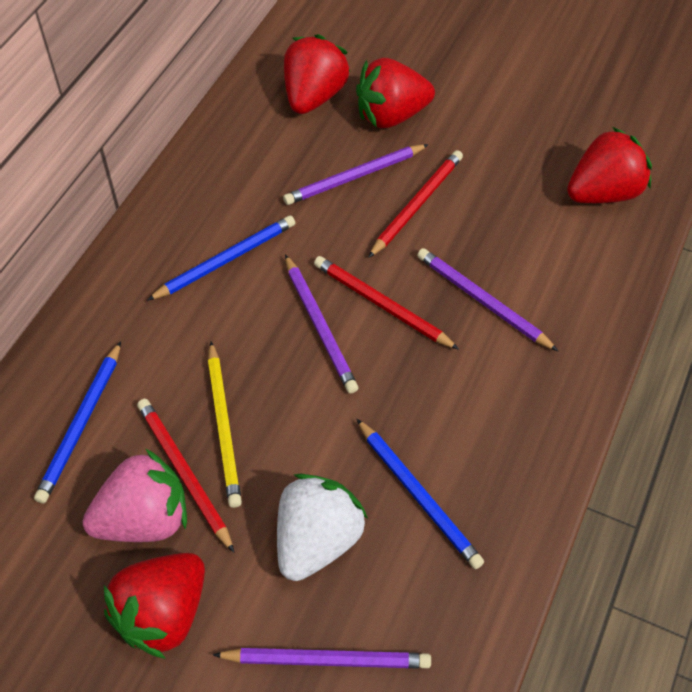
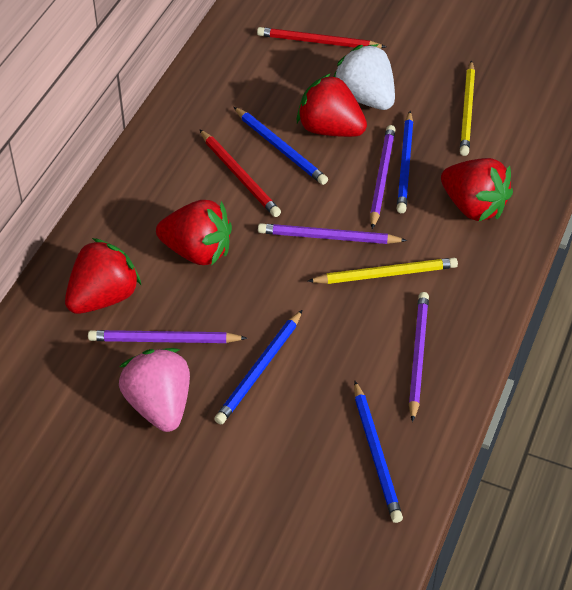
blue pencil: 3 -> 4
red pencil: 3 -> 2
yellow pencil: 1 -> 2

